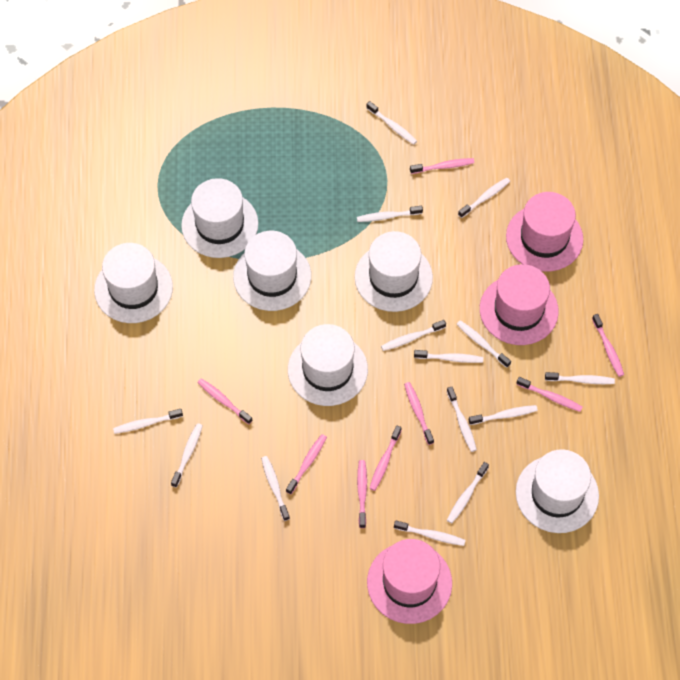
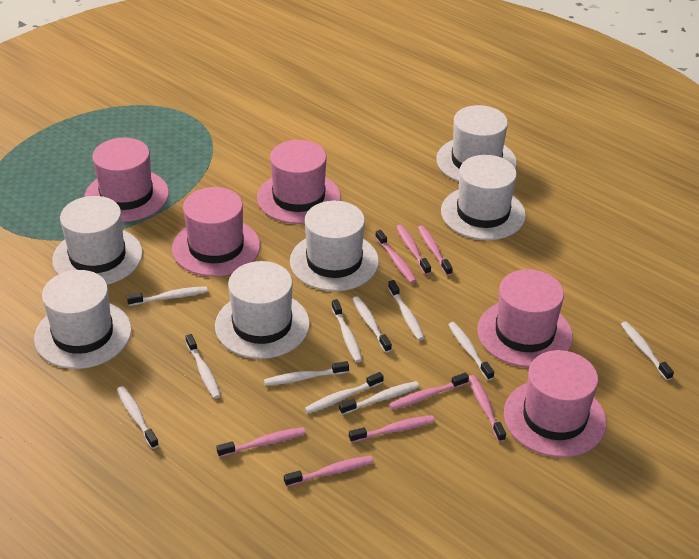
pink hat: 3 -> 5
white toothbrush: 14 -> 11

